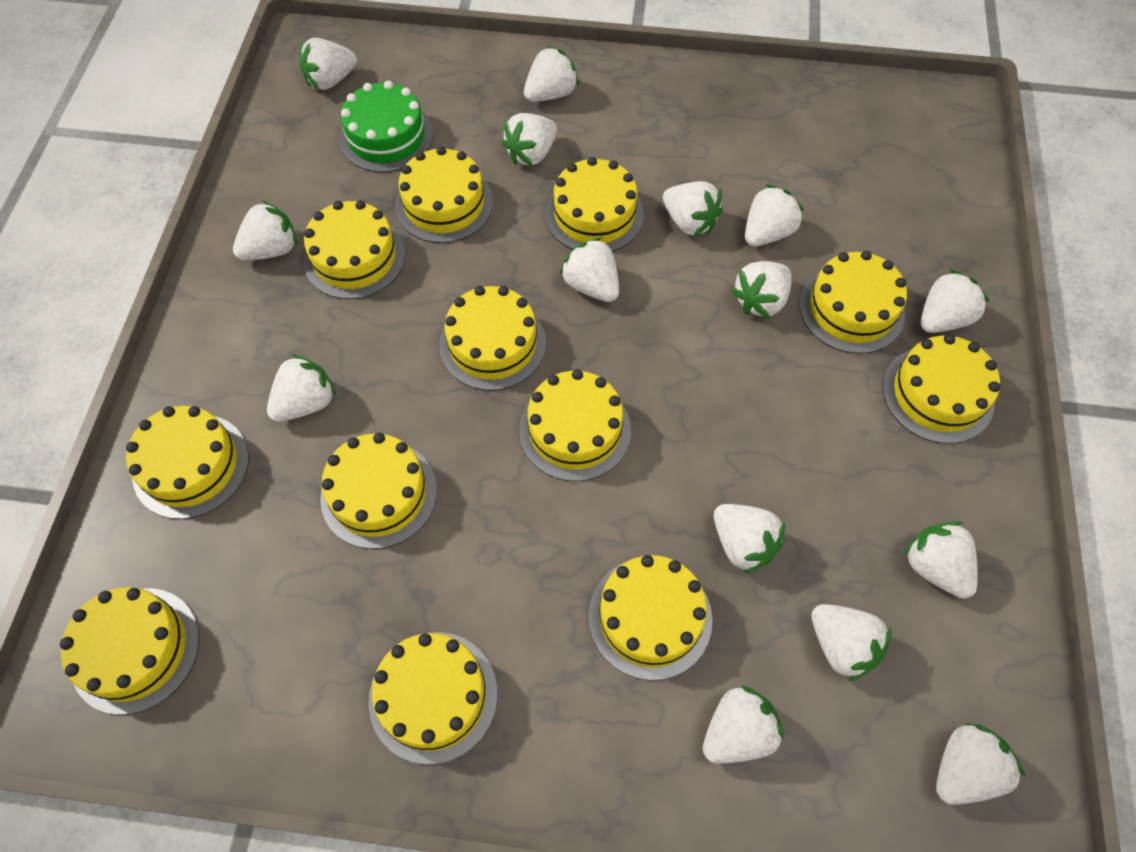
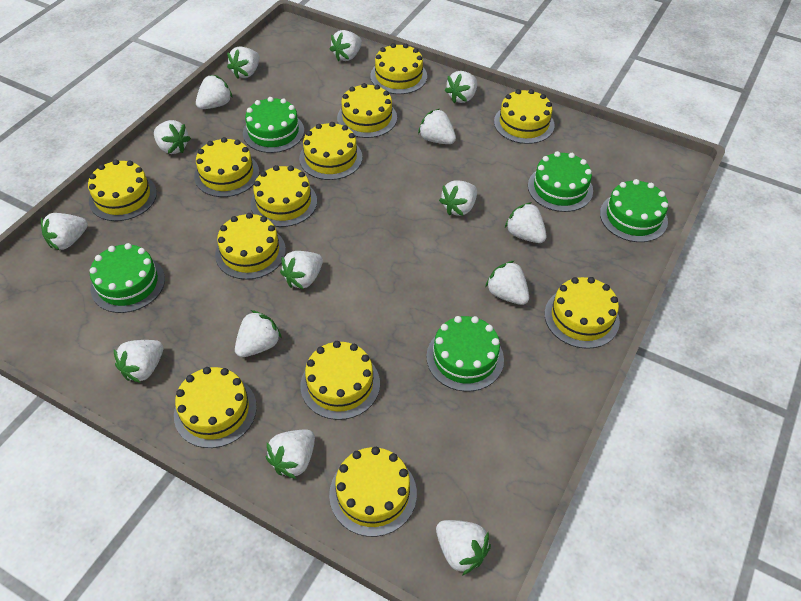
green cake: 1 -> 5

